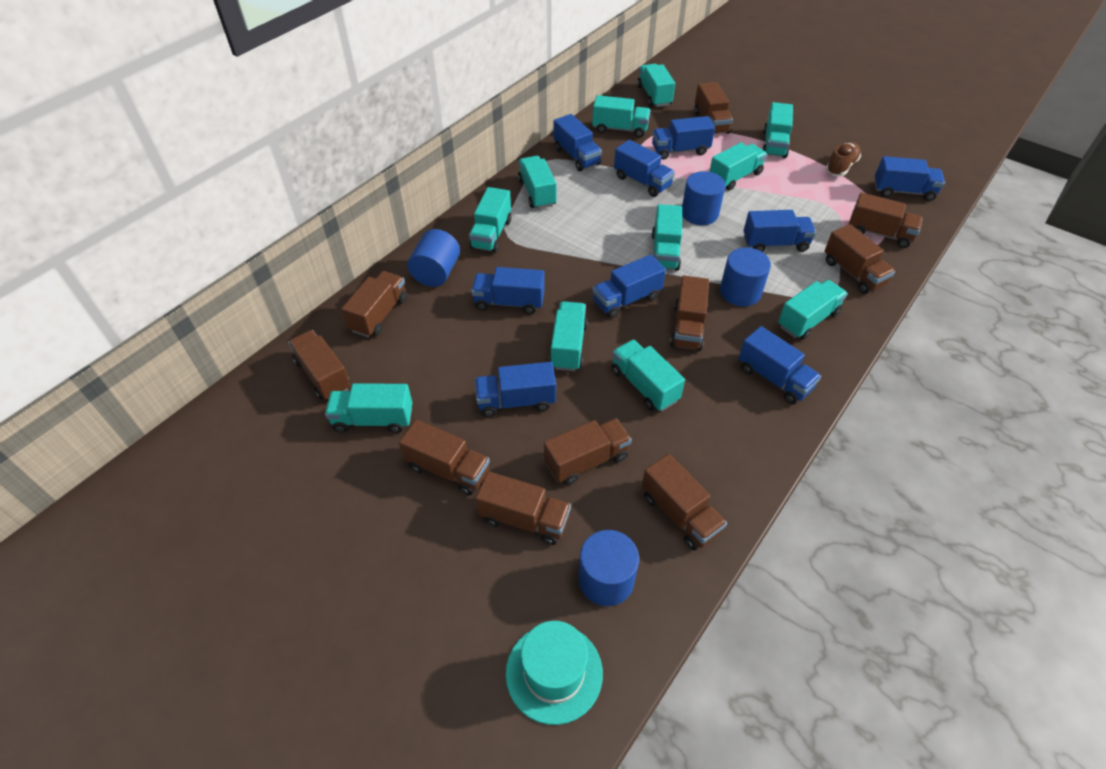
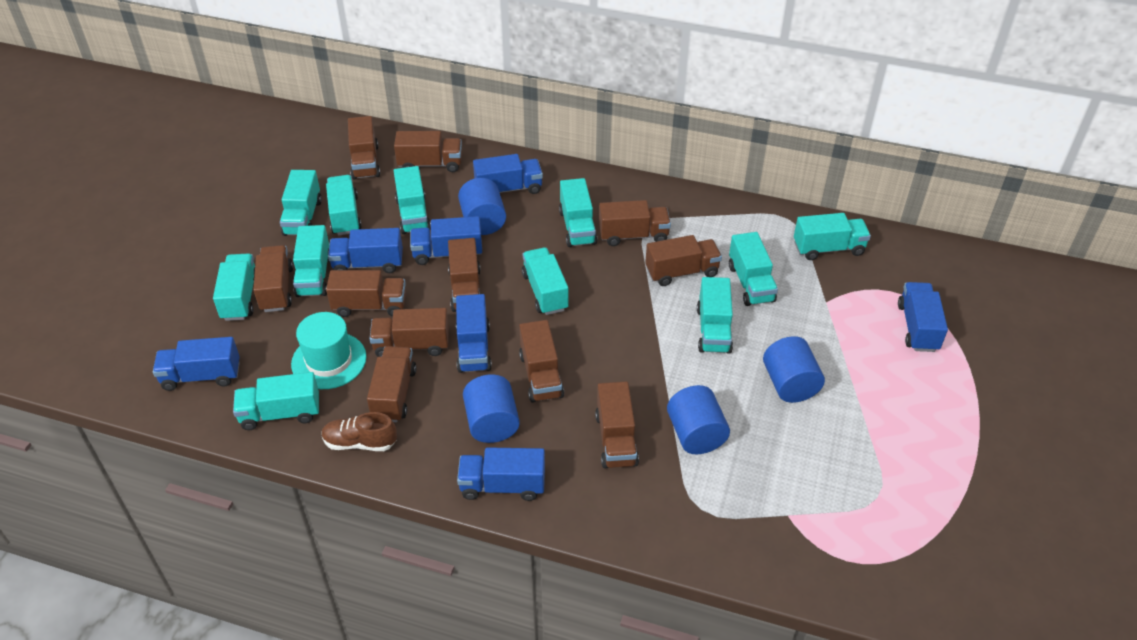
blue truck: 9 -> 7
brown truck: 10 -> 11

